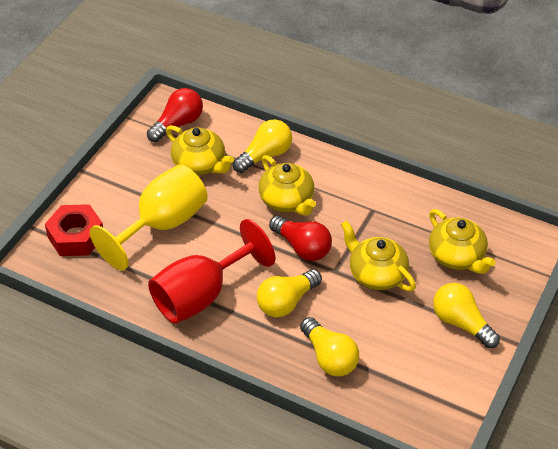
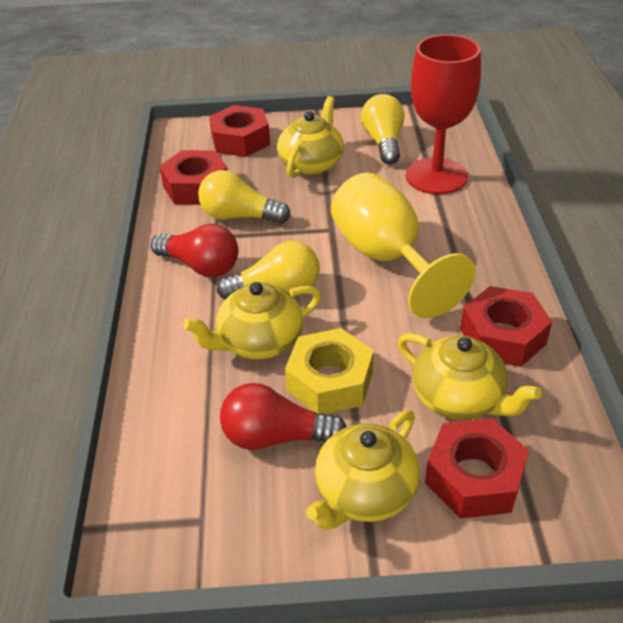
red nut: 1 -> 4
yellow light bulb: 4 -> 3
yellow nut: 0 -> 1

